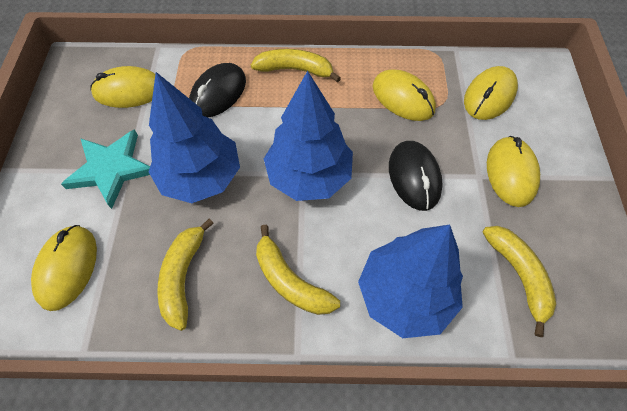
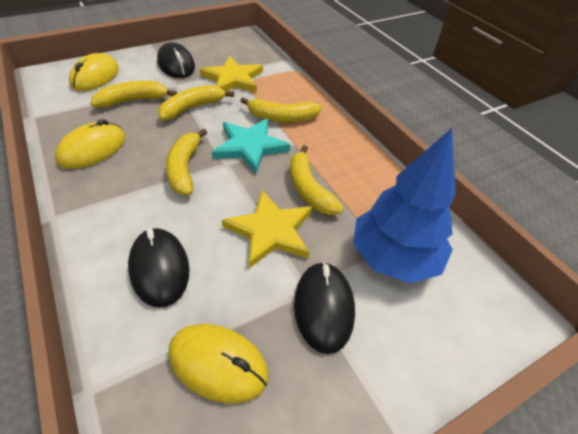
black mouse: 2 -> 3
blue tree: 3 -> 1
yellow banana: 4 -> 5
yellow mouse: 5 -> 3
yellow star: 0 -> 2

